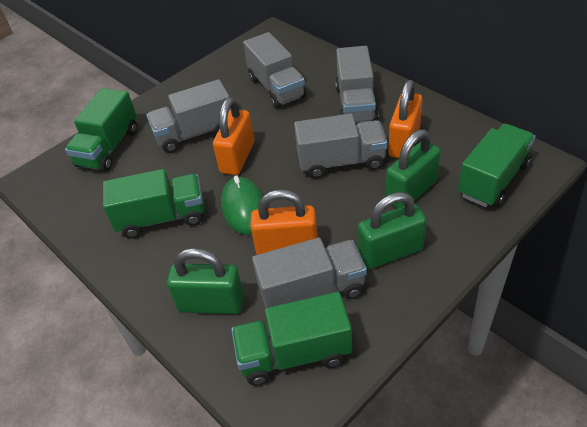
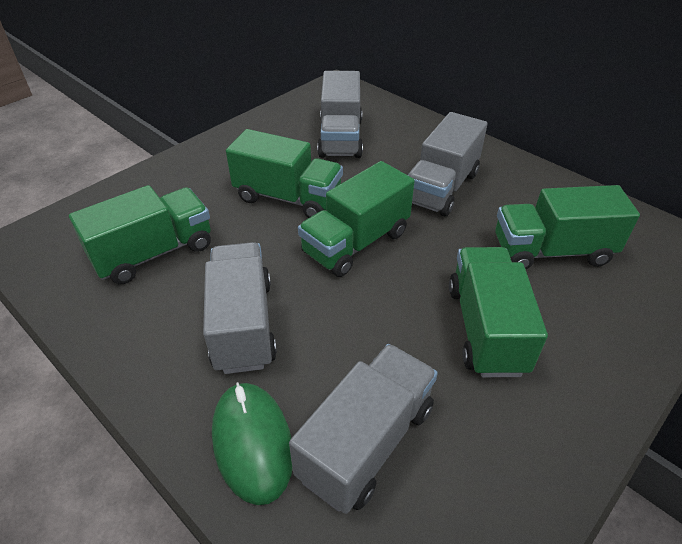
green padlock: 3 -> 0
green truck: 4 -> 5
grey truck: 5 -> 4
orange padlock: 3 -> 0

